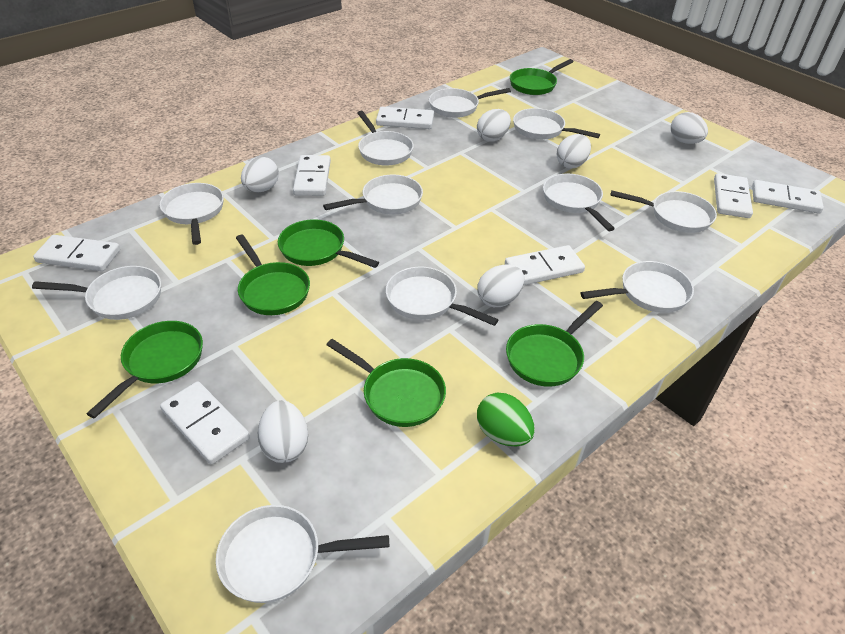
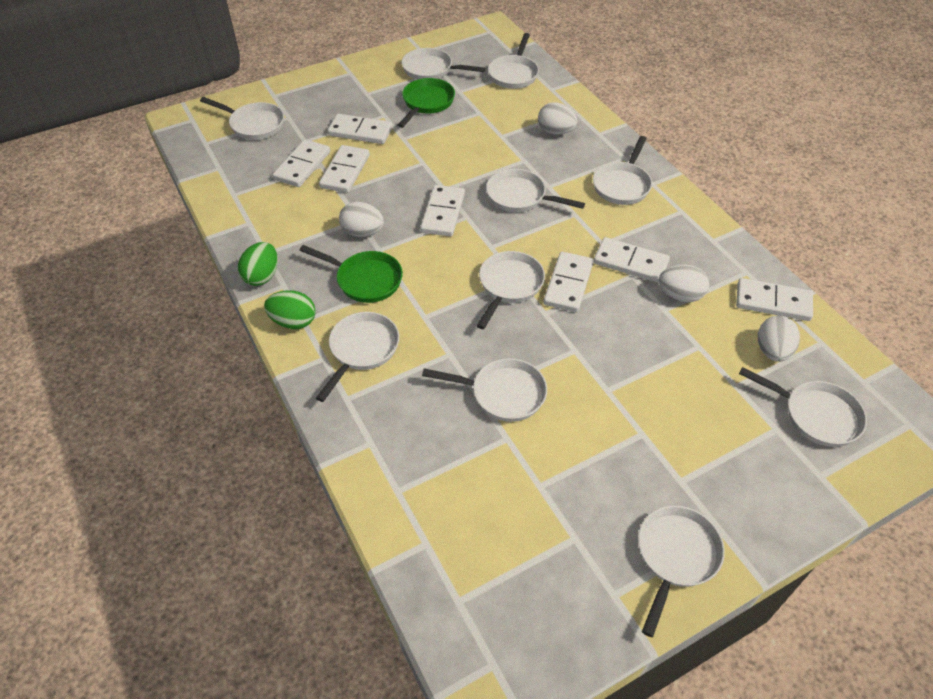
green egg: 1 -> 2
green pan: 6 -> 2
white egg: 6 -> 4
white pan: 11 -> 10

